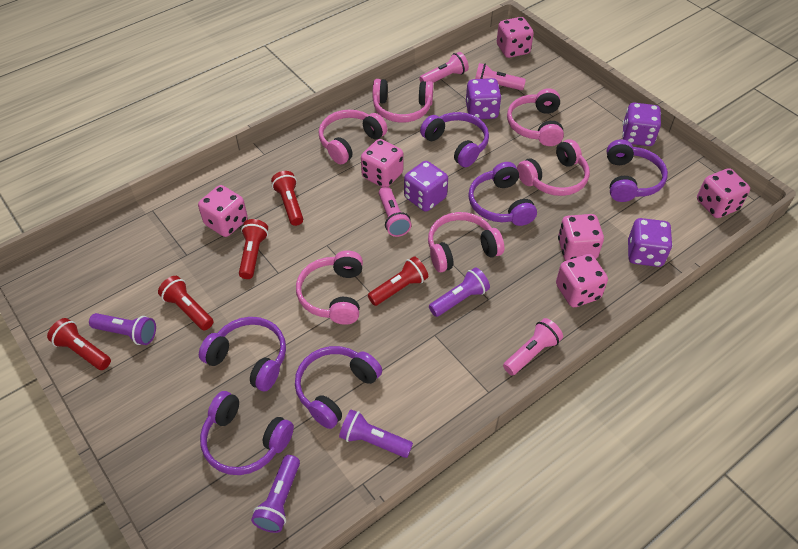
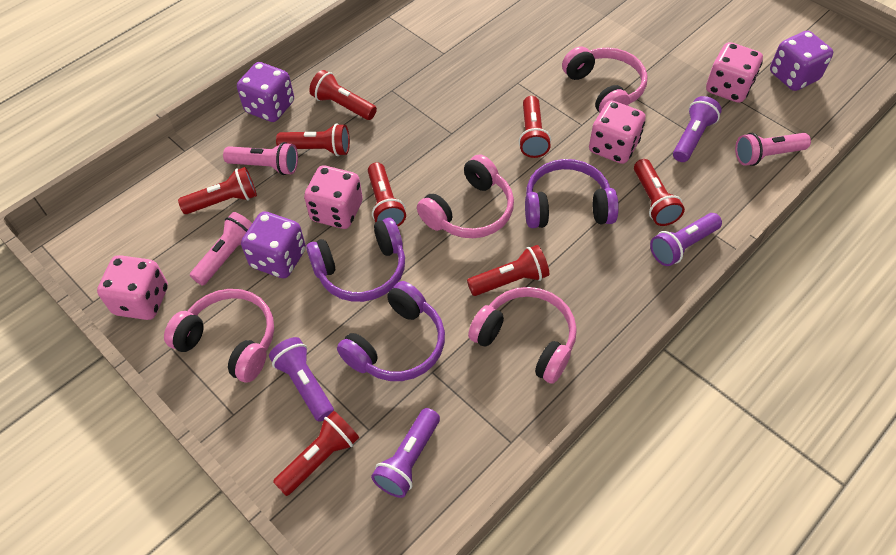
pink dice: 6 -> 4
pink flashlight: 4 -> 3
pink headphones: 6 -> 4
purple dice: 4 -> 3
purple headphones: 6 -> 3
red flashlight: 5 -> 8

